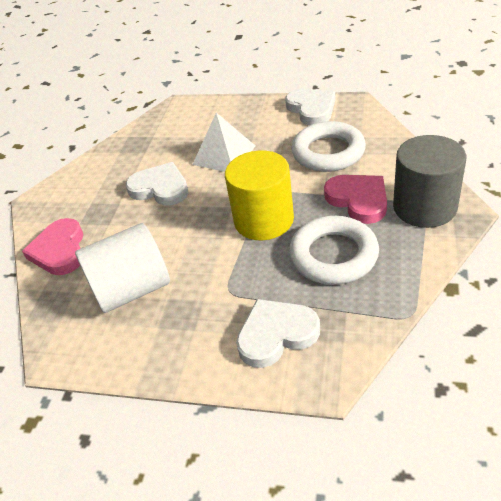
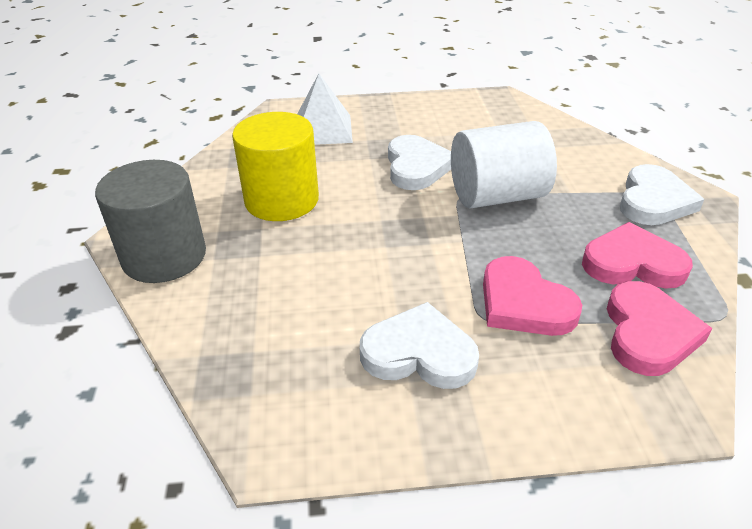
pink heart: 2 -> 3
white ring: 2 -> 0

